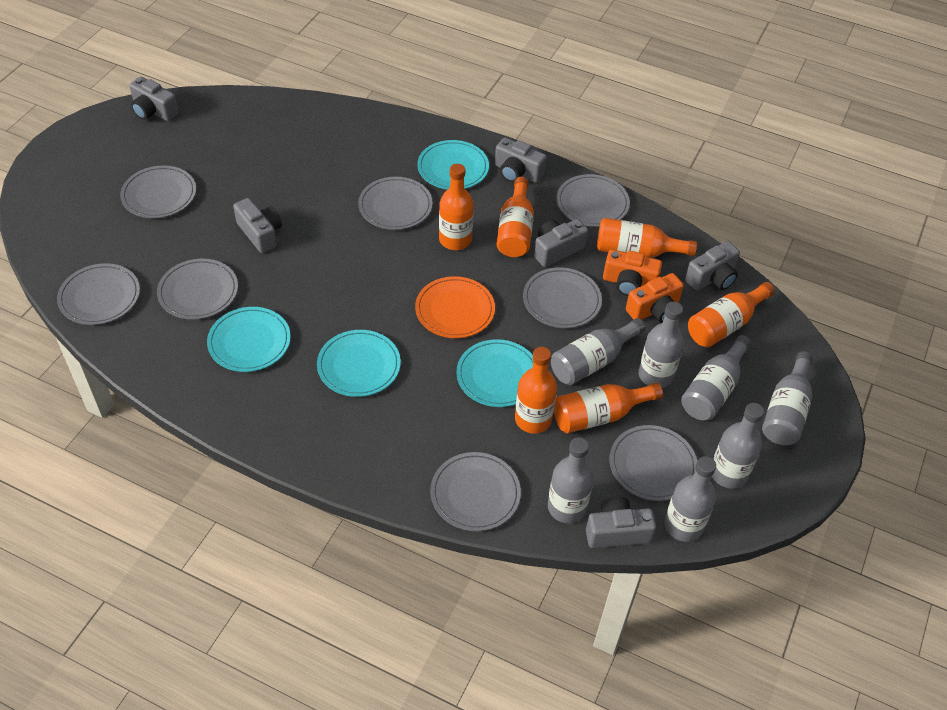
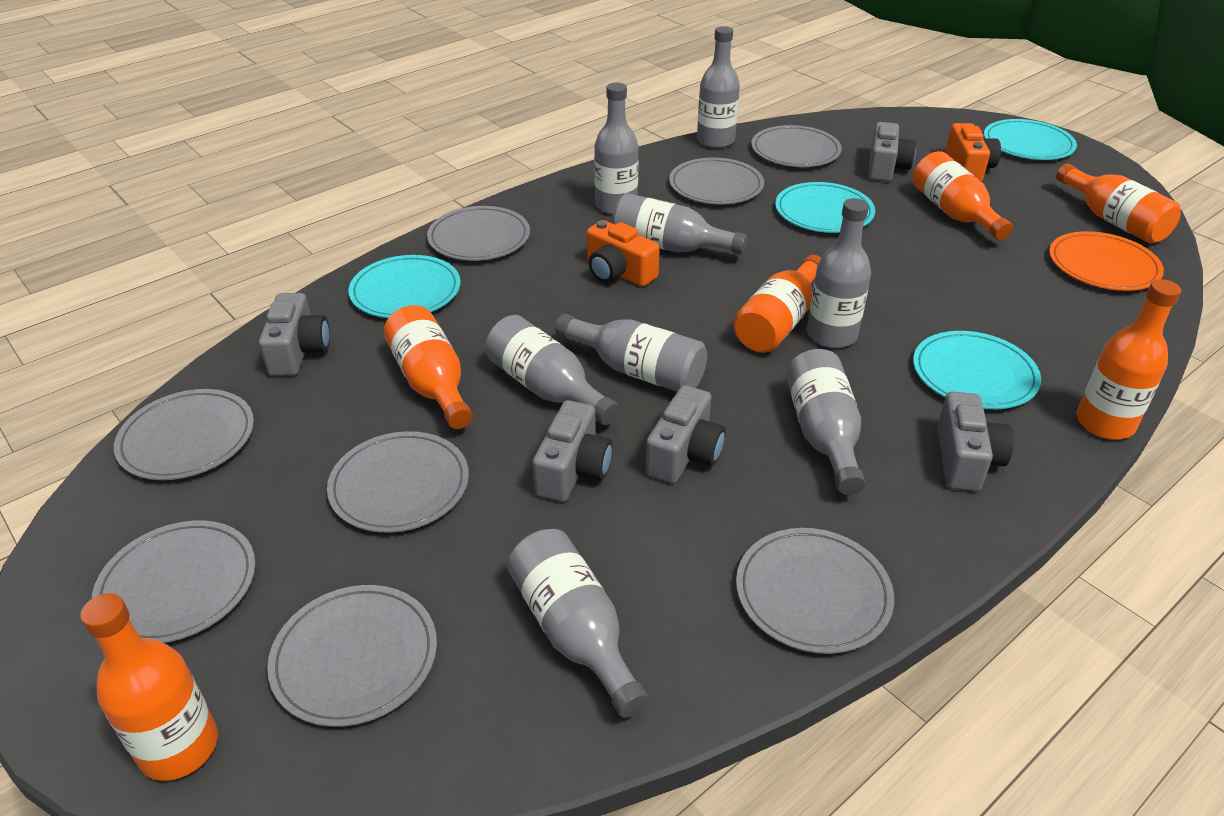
grey bottle: 7 -> 8
grey camera: 6 -> 5

